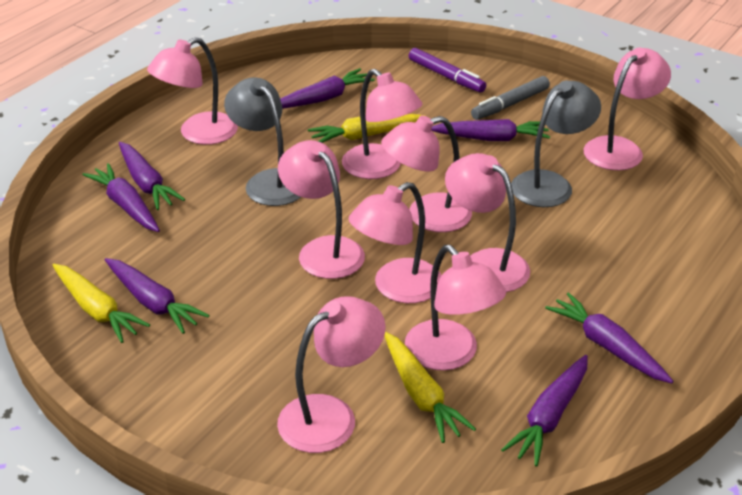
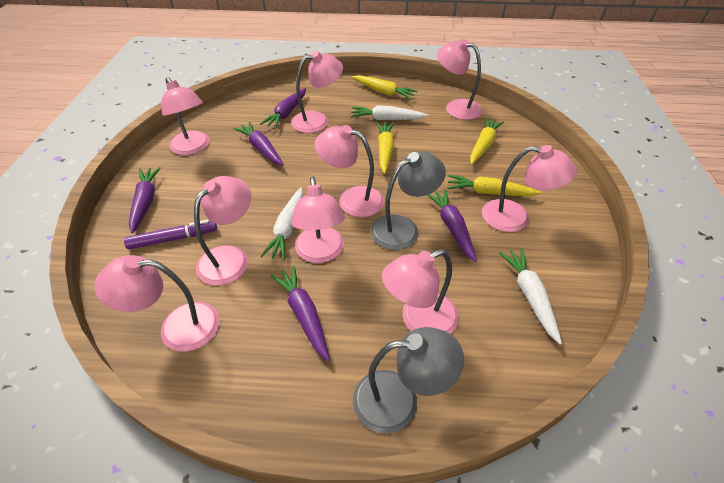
grey marker: 1 -> 0
purple carrot: 7 -> 5
white carrot: 0 -> 3
yellow carrot: 3 -> 4

